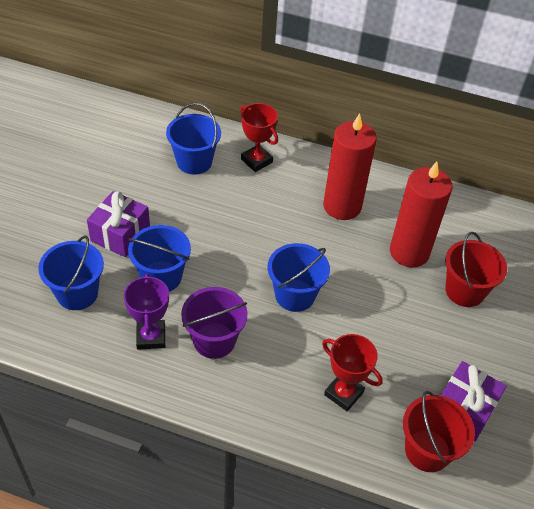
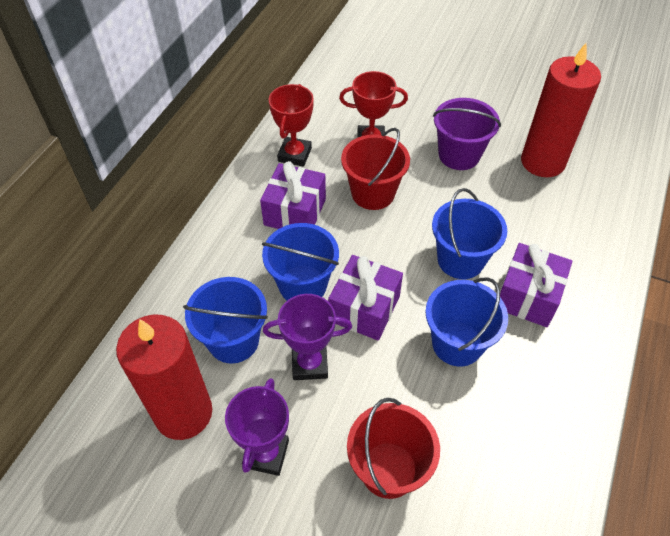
purple gift: 2 -> 3
purple trophy: 1 -> 2

